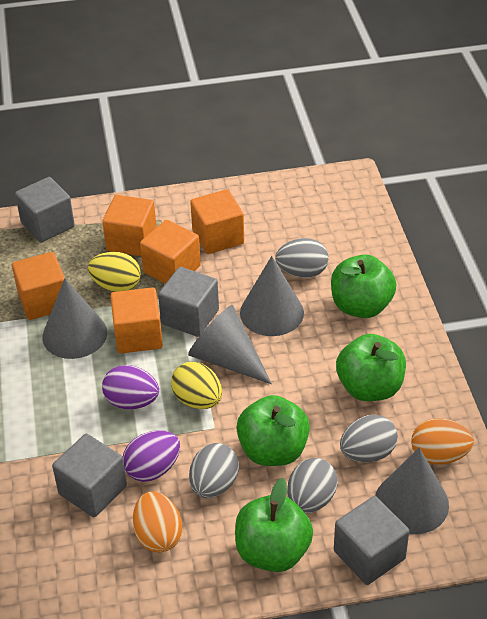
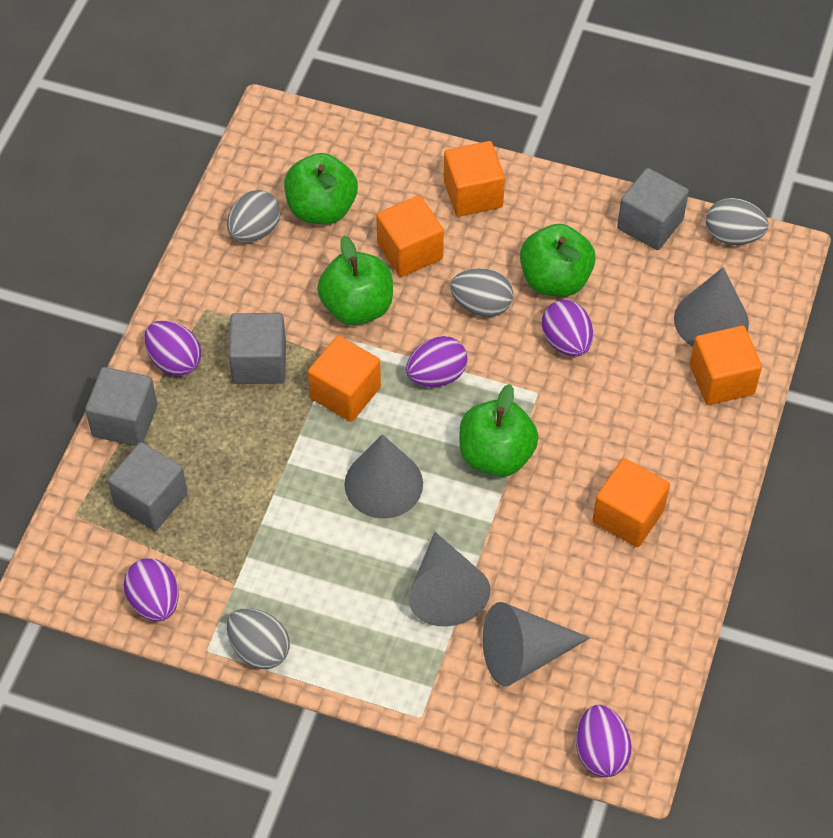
orange egg: 2 -> 0
purple egg: 2 -> 5
yellow egg: 2 -> 0

